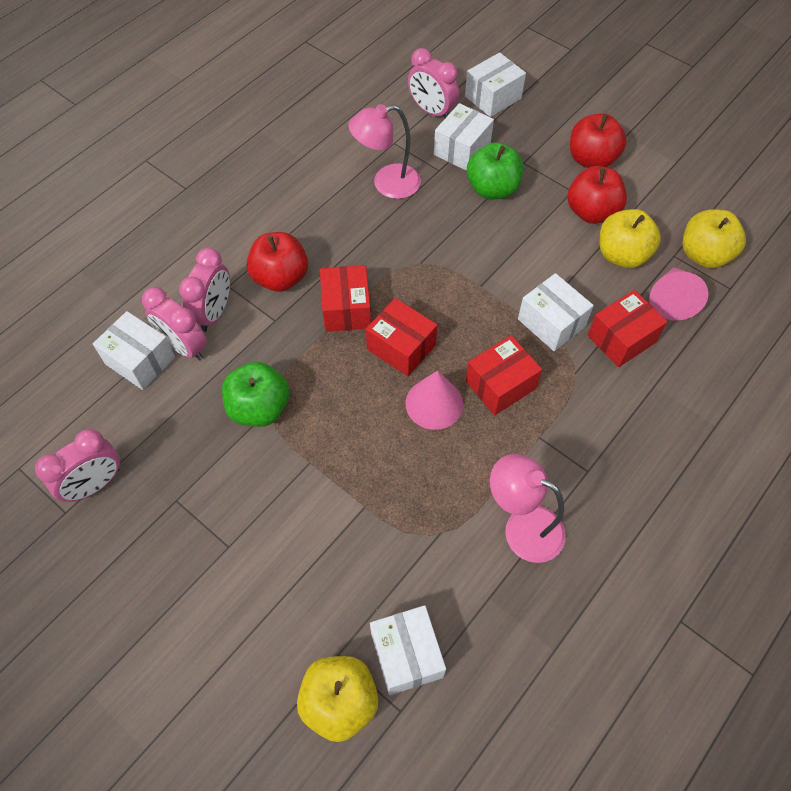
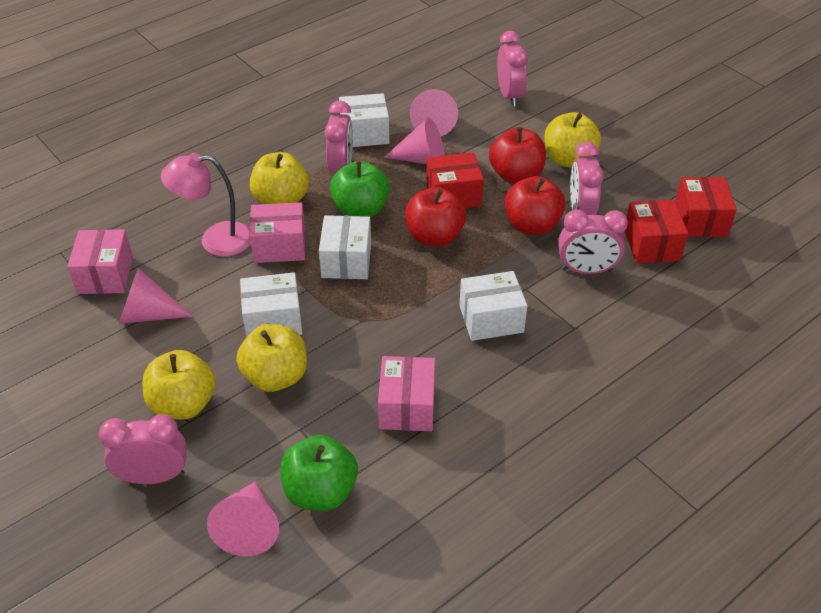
pink box: 0 -> 3
pink clock: 4 -> 5
pink cone: 2 -> 4
pink lamp: 2 -> 1
red box: 4 -> 3
white box: 5 -> 4
yellow apple: 3 -> 4

